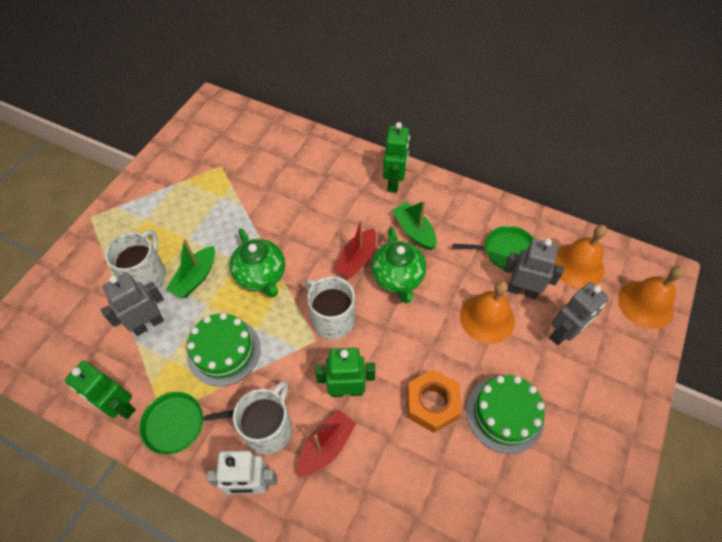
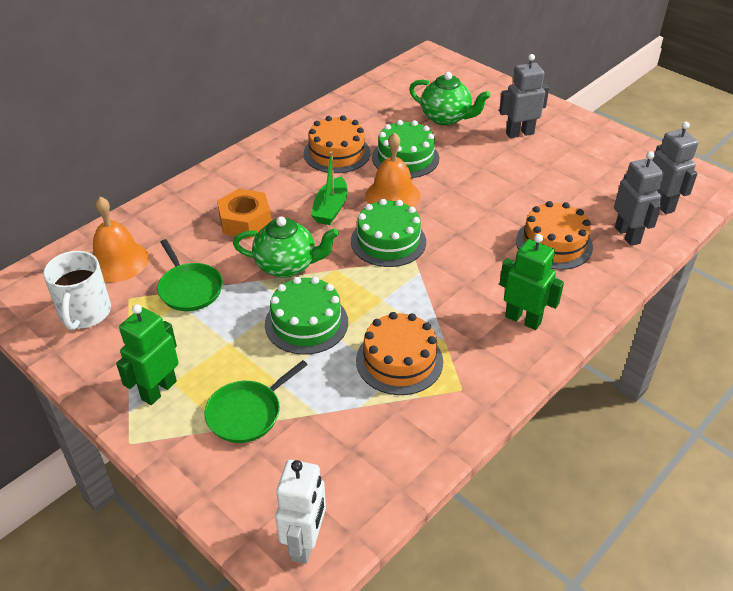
green boat: 2 -> 1
green cake: 2 -> 3
green robot: 3 -> 2
orange bell: 3 -> 2
orange cake: 0 -> 3
red boat: 2 -> 0
white mug: 3 -> 1

